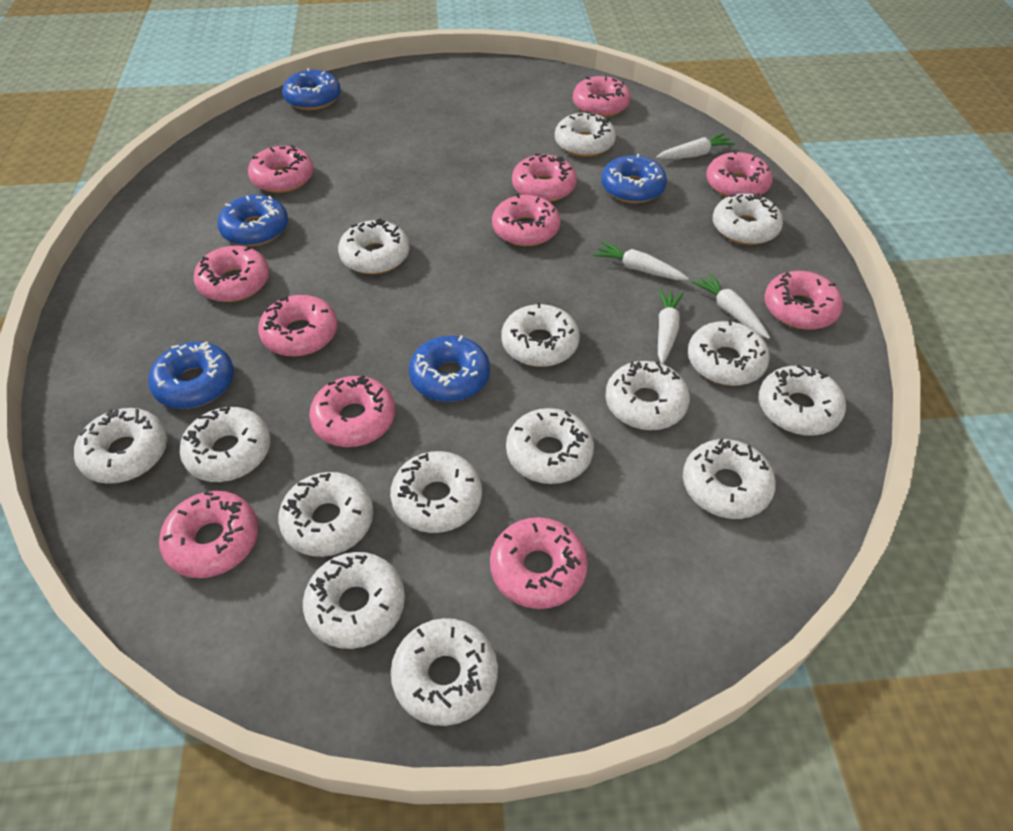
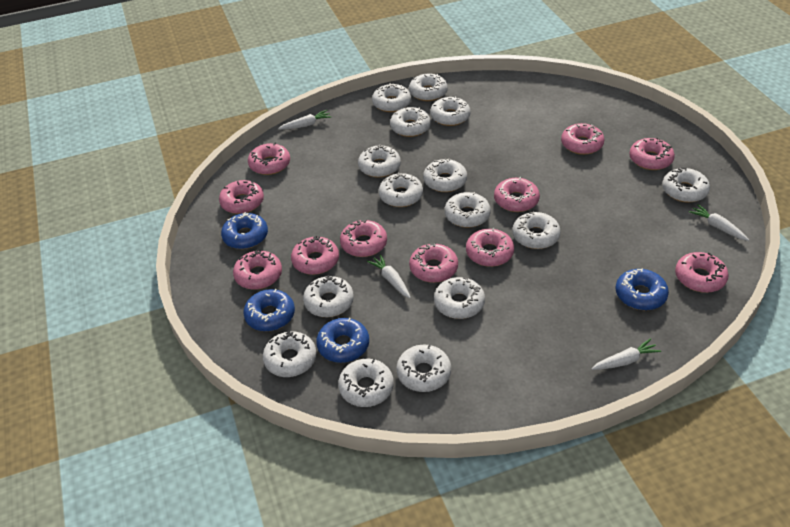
blue donut: 5 -> 4

